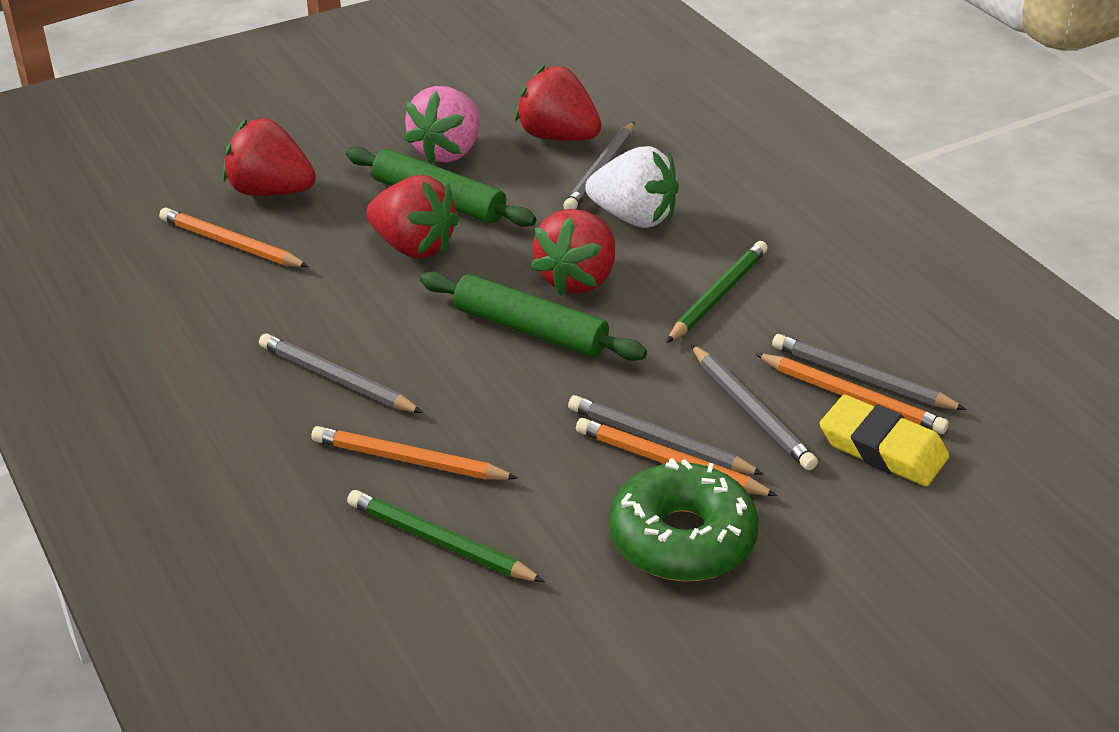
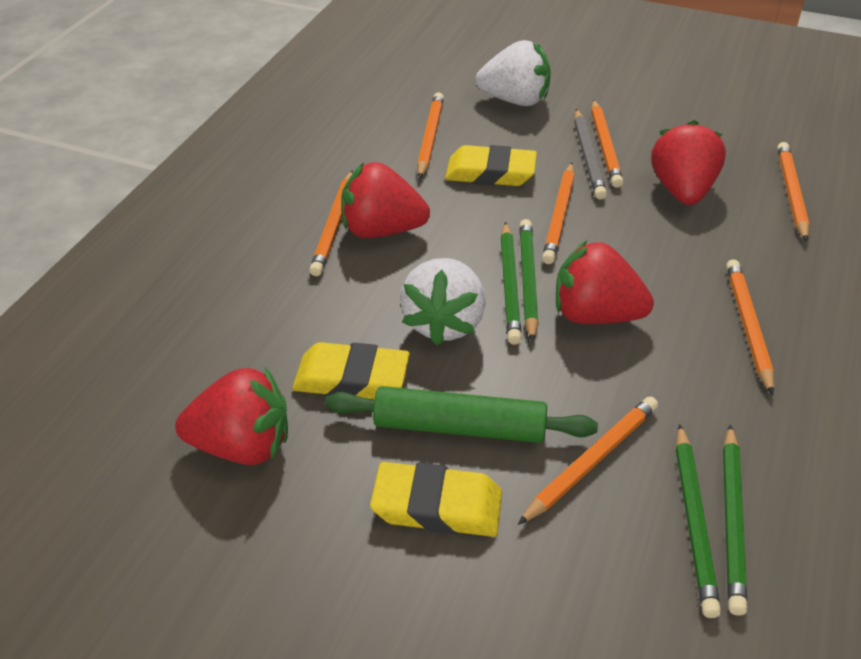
green donut: 1 -> 0
green pencil: 2 -> 4
green rolling pin: 2 -> 1
grey pencil: 5 -> 1
orange pencil: 4 -> 7
pink strawberry: 1 -> 0
white strawberry: 1 -> 2
yellow eraser: 1 -> 3

